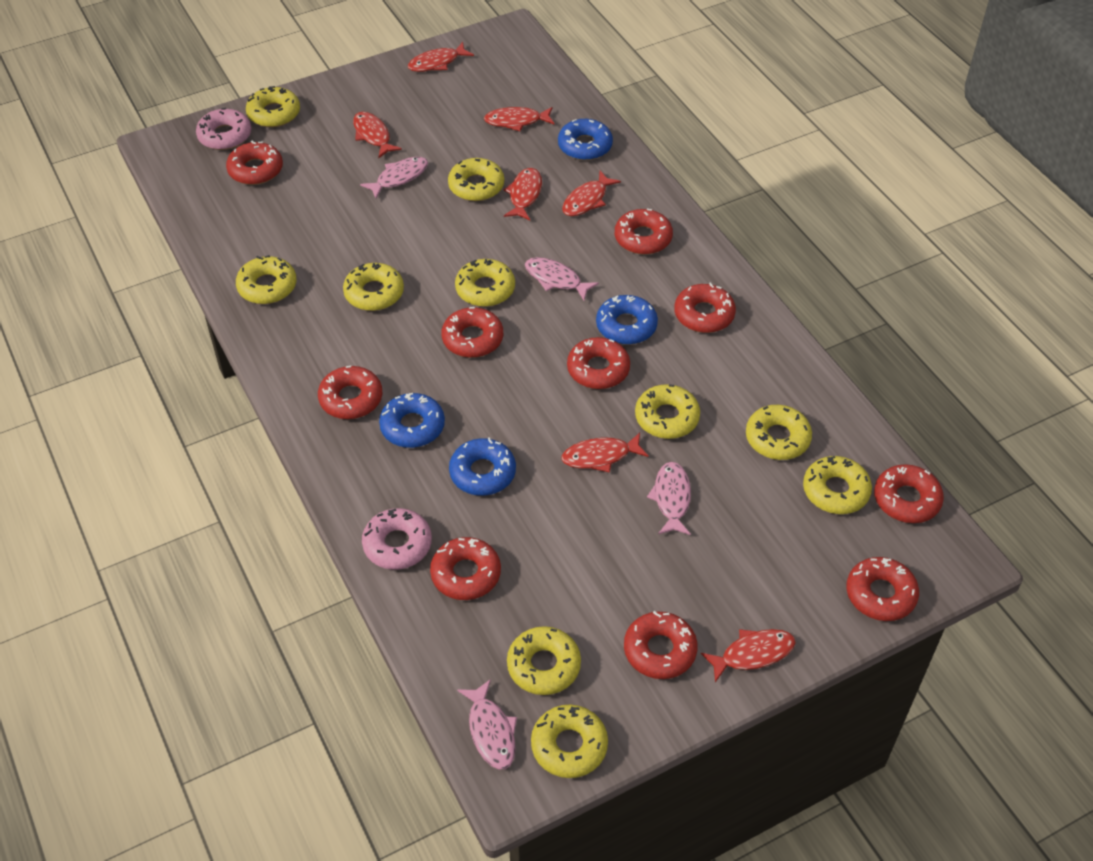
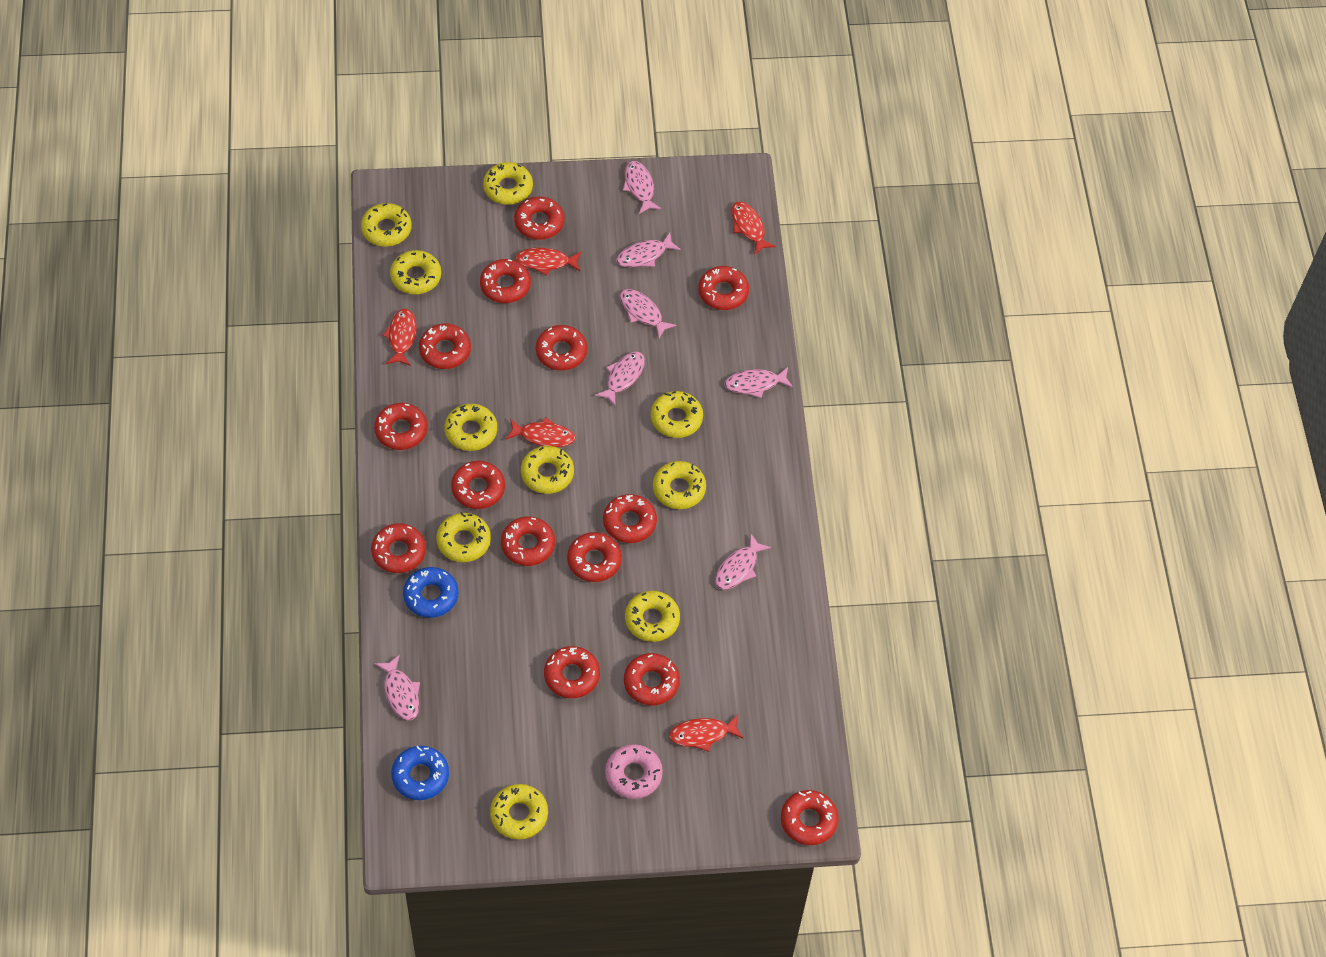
blue donut: 4 -> 2
pink donut: 2 -> 1
pink fish: 4 -> 7
red donut: 10 -> 14
red fish: 7 -> 5

